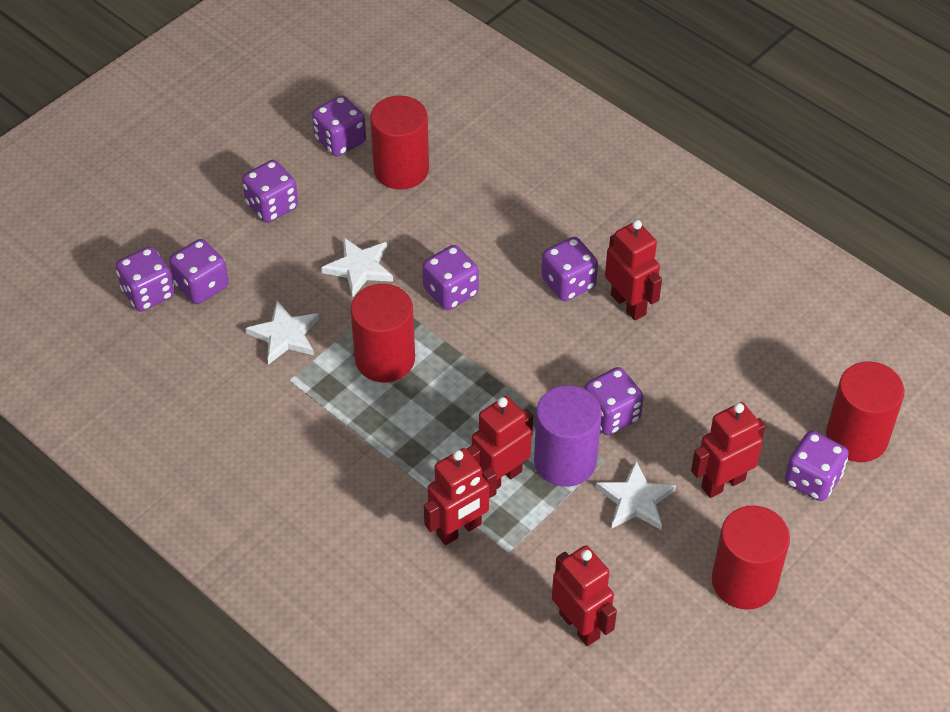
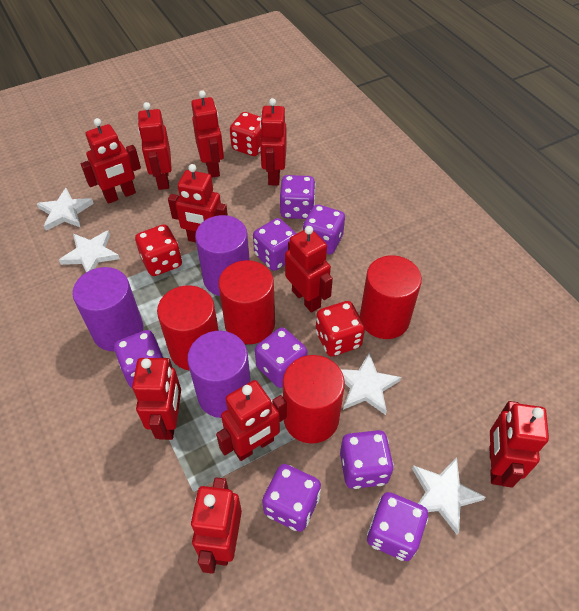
purple cylinder: 1 -> 3
red dice: 0 -> 3
red robot: 5 -> 10
white star: 3 -> 4

